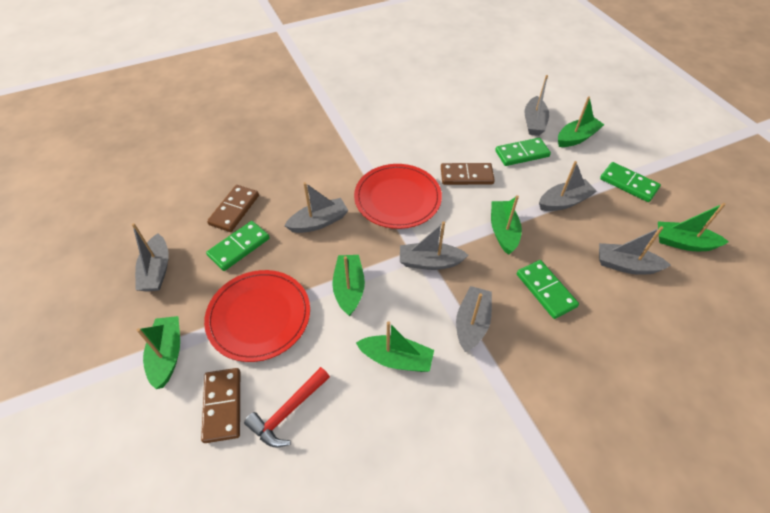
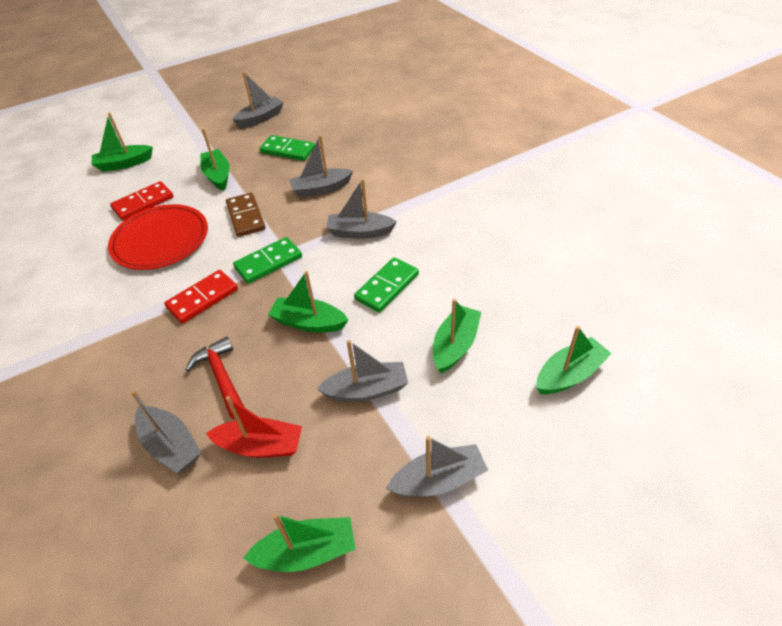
brown domino: 3 -> 1
green domino: 4 -> 3
grey boat: 7 -> 6
red boat: 0 -> 1
red domino: 0 -> 2
red plate: 2 -> 1

